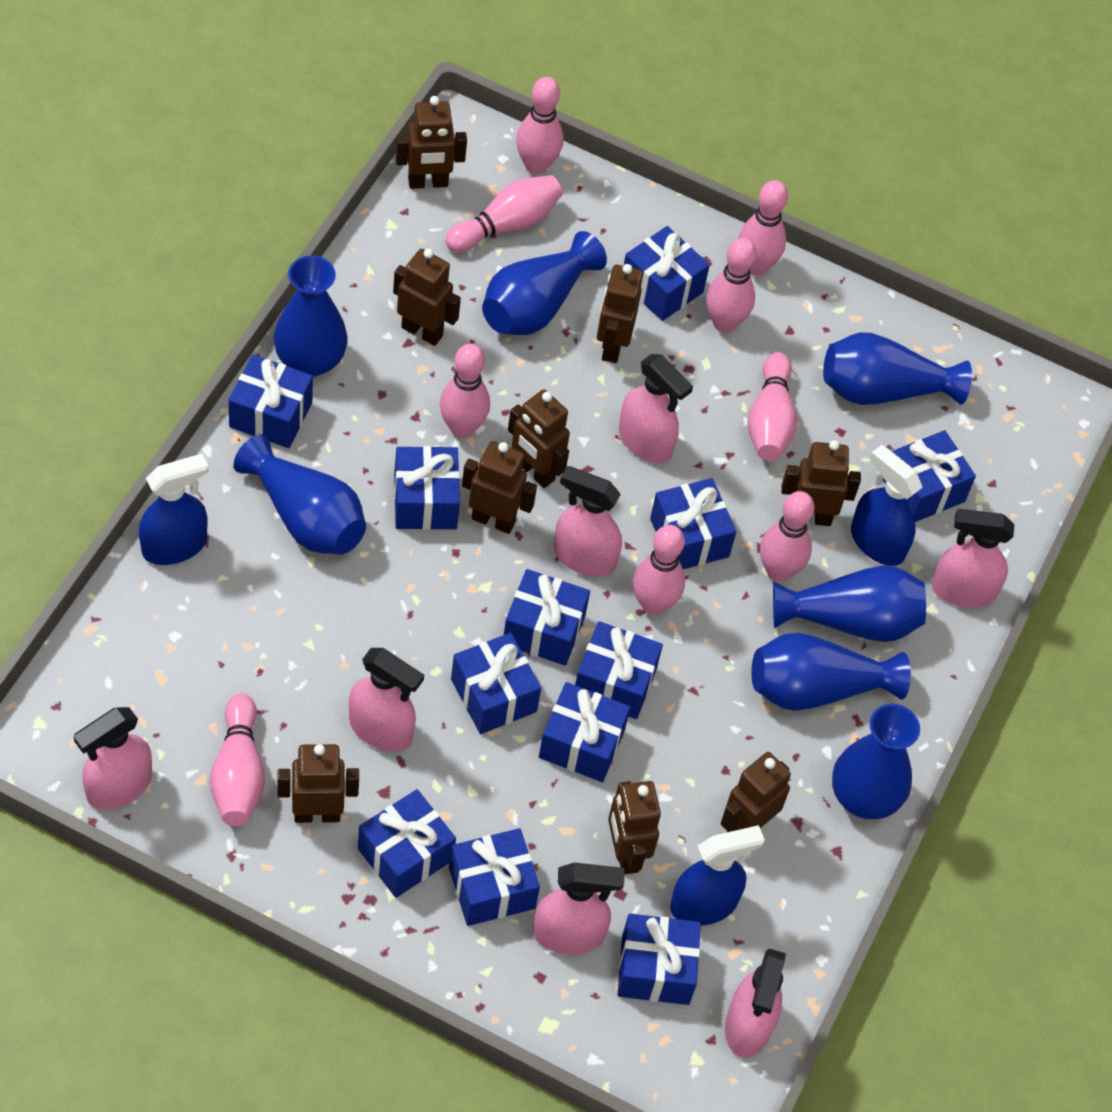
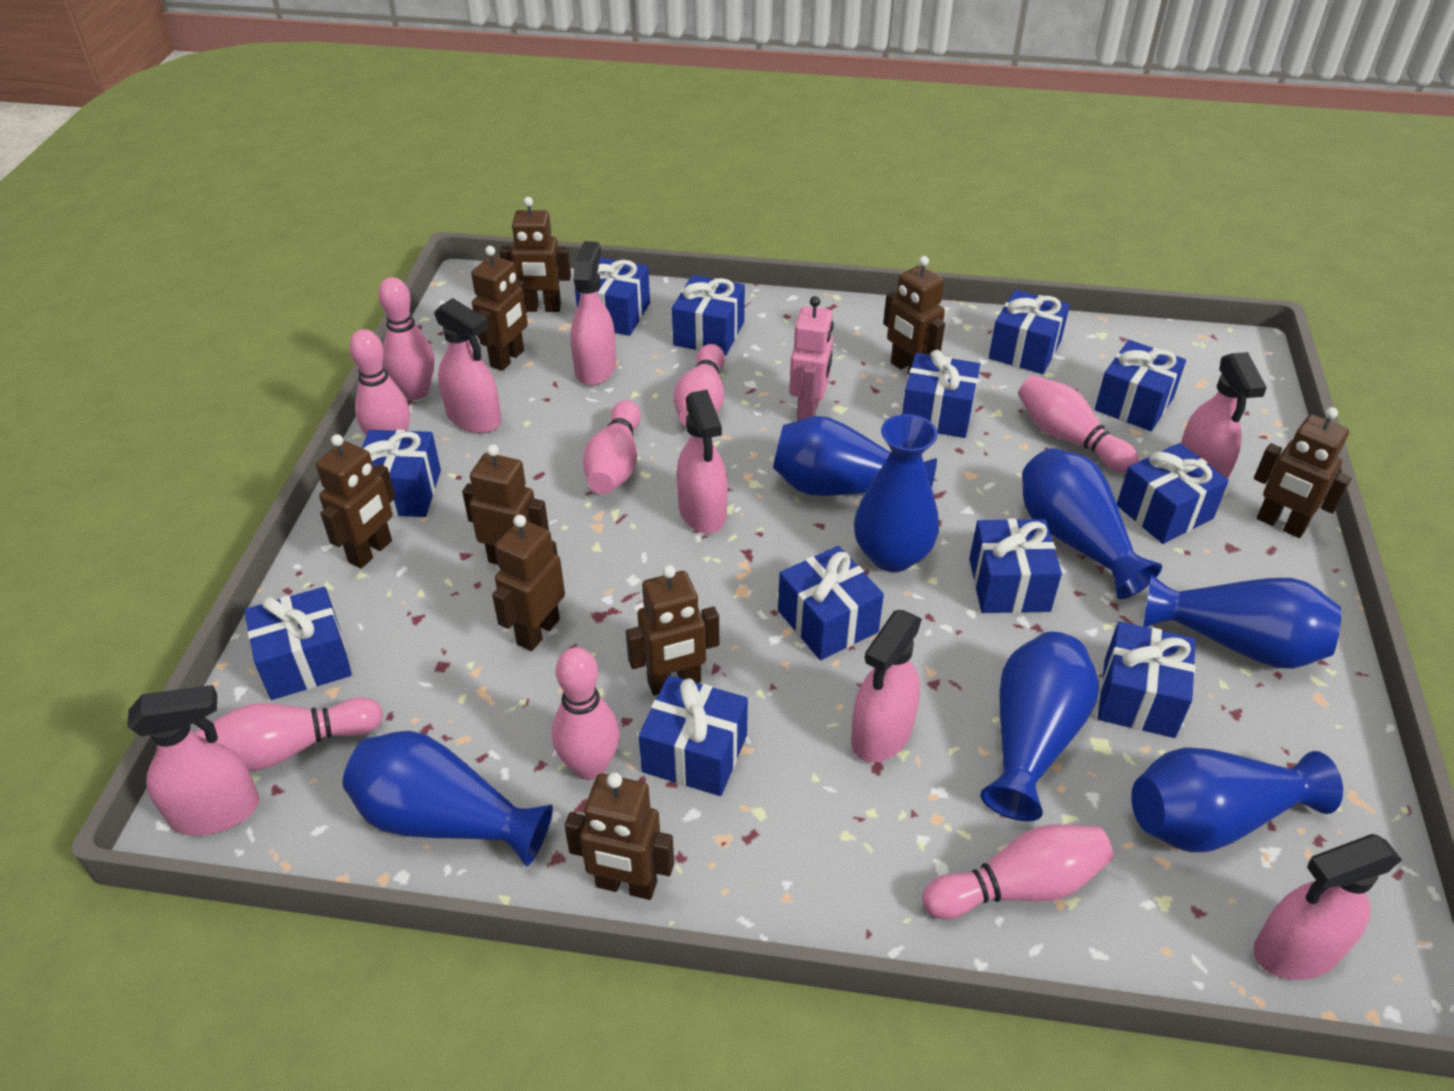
blue spray bottle: 3 -> 0
pink bowling pin: 9 -> 8
pink robot: 0 -> 1

